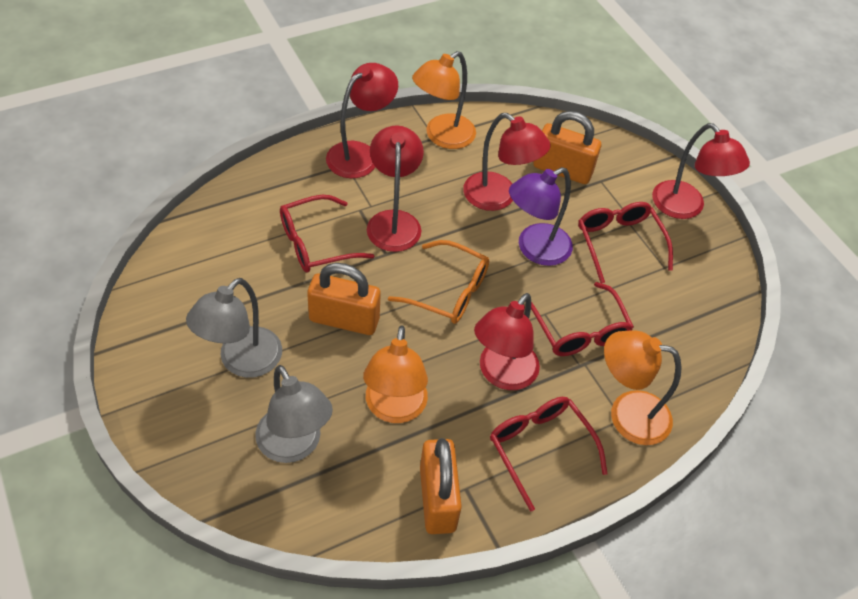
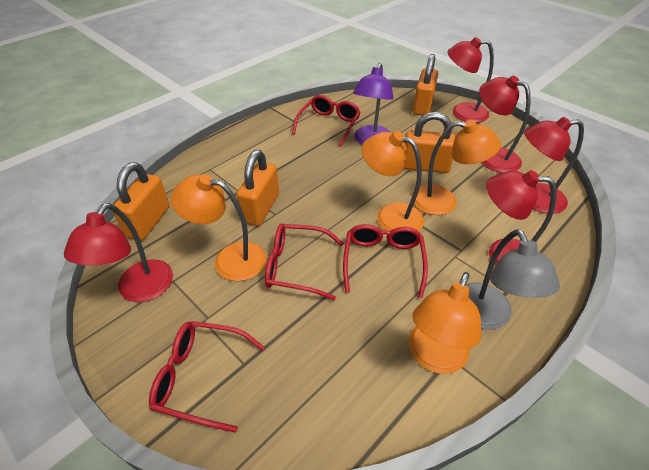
grey lamp: 2 -> 1
orange glasses: 1 -> 0
orange lamp: 3 -> 4
orange padlock: 3 -> 4

